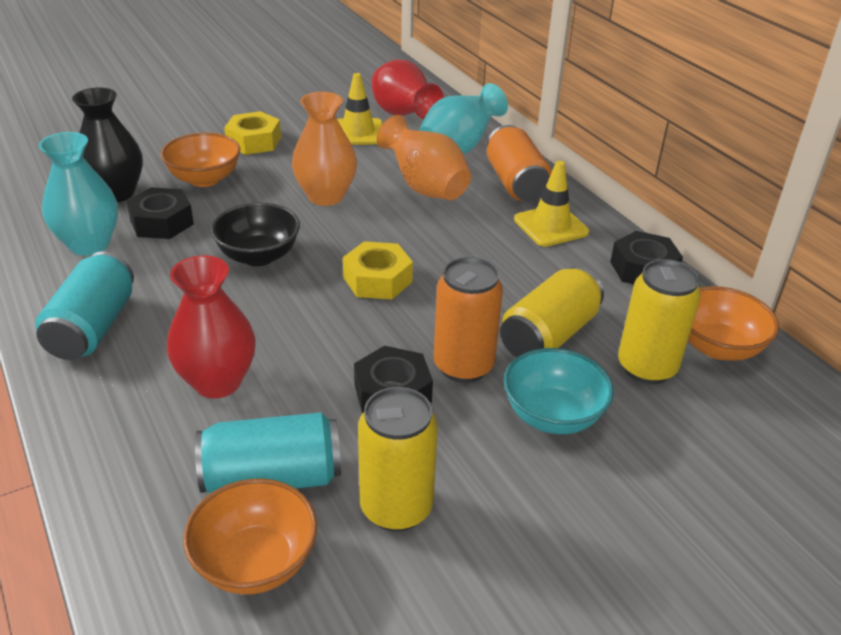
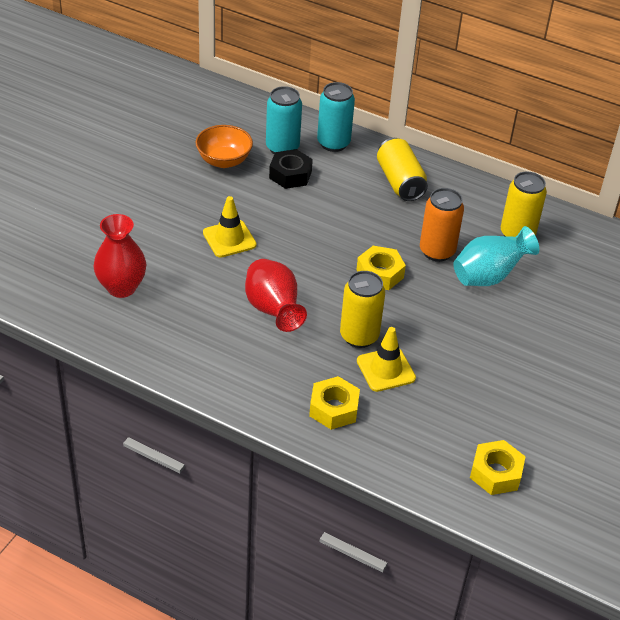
black bowl: 1 -> 0
black nut: 3 -> 1
black vase: 1 -> 0
orange bowl: 3 -> 1
orange can: 2 -> 1
orange vase: 2 -> 0
turquoise bowl: 1 -> 0
turquoise vase: 2 -> 1
yellow nut: 2 -> 3

